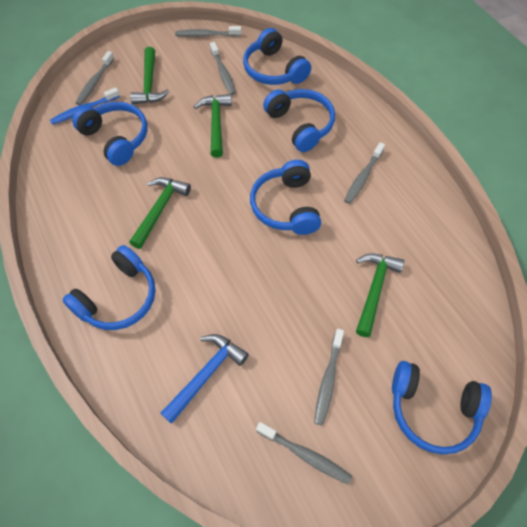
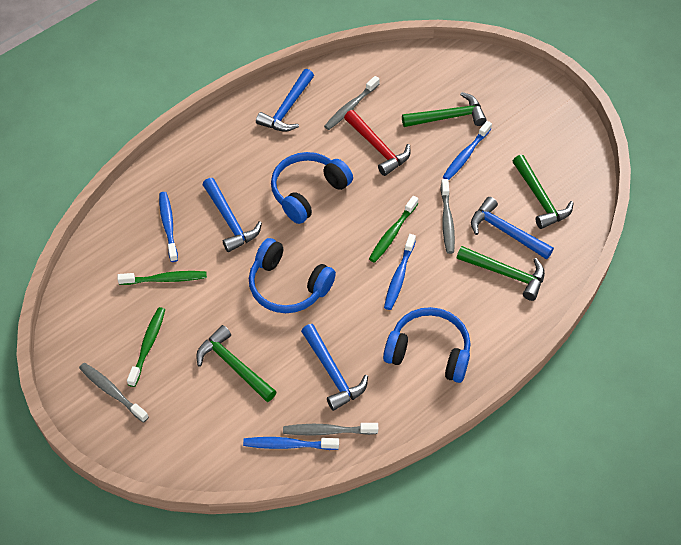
blue hammer: 1 -> 4
blue headphones: 6 -> 3
blue toothbrush: 1 -> 4
green toothbrush: 0 -> 3
grey toothbrush: 6 -> 4
red hammer: 0 -> 1

